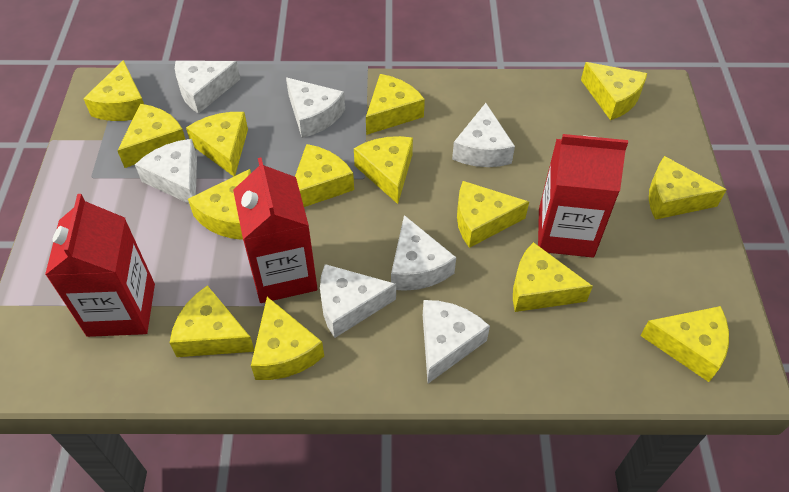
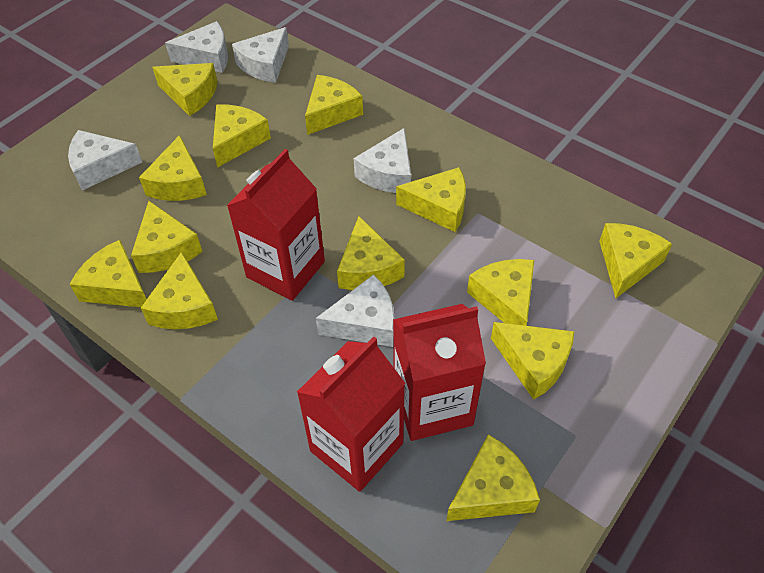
white cheese: 7 -> 5
yellow cheese: 14 -> 13

